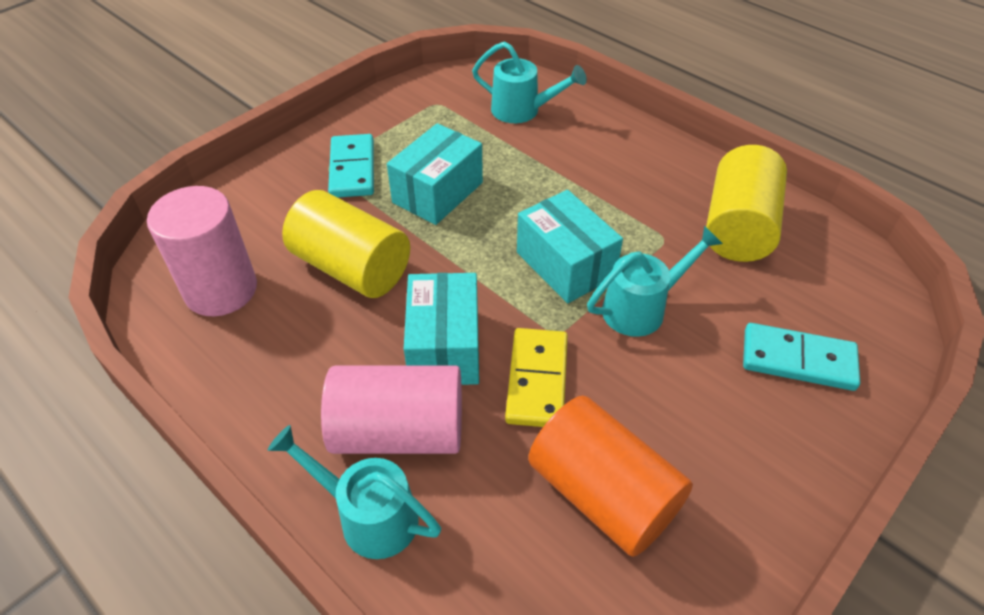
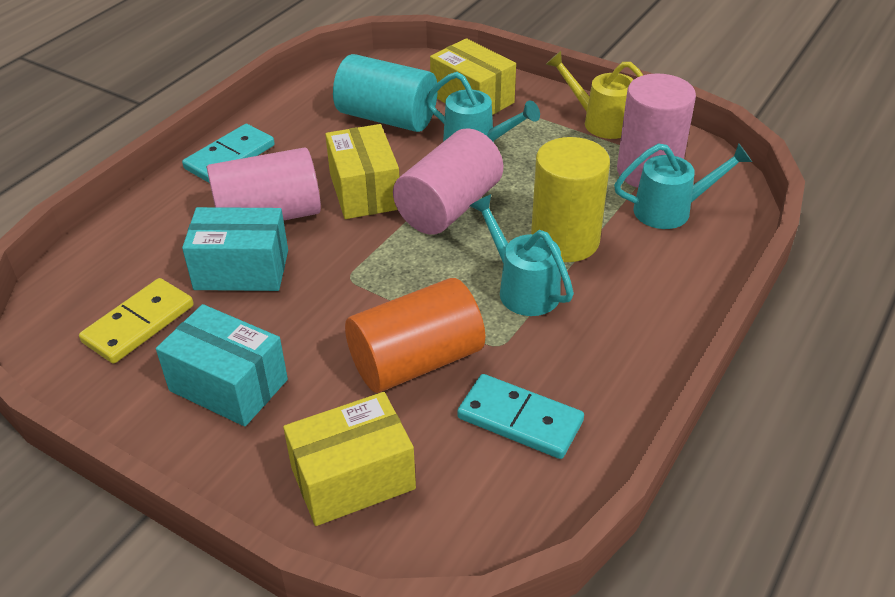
pink cylinder: 2 -> 3
turquoise box: 3 -> 2
turquoise cylinder: 0 -> 1
yellow box: 0 -> 3
yellow cylinder: 2 -> 1
yellow watering can: 0 -> 1

